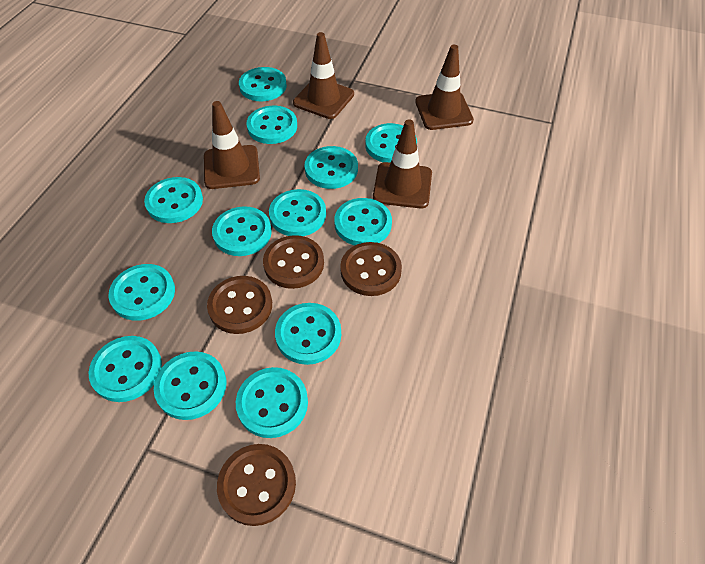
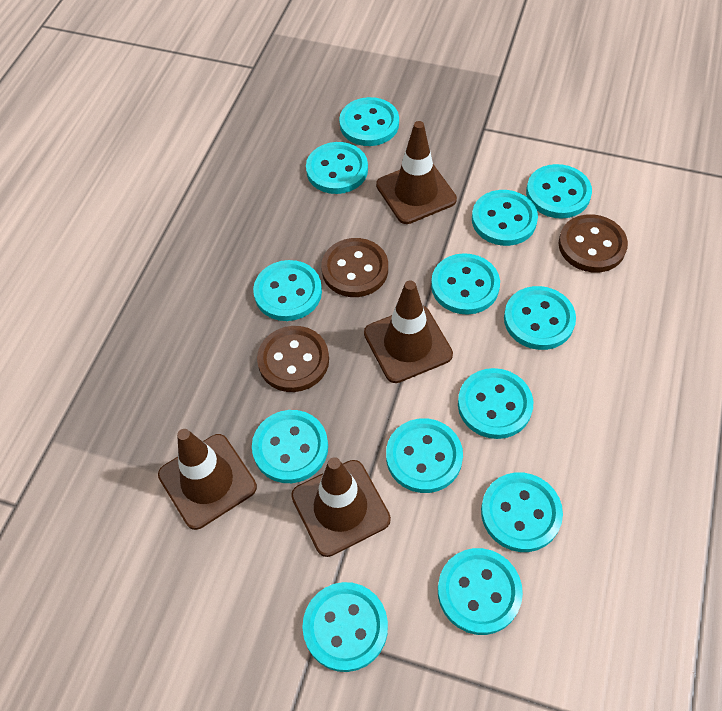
brown button: 4 -> 3

